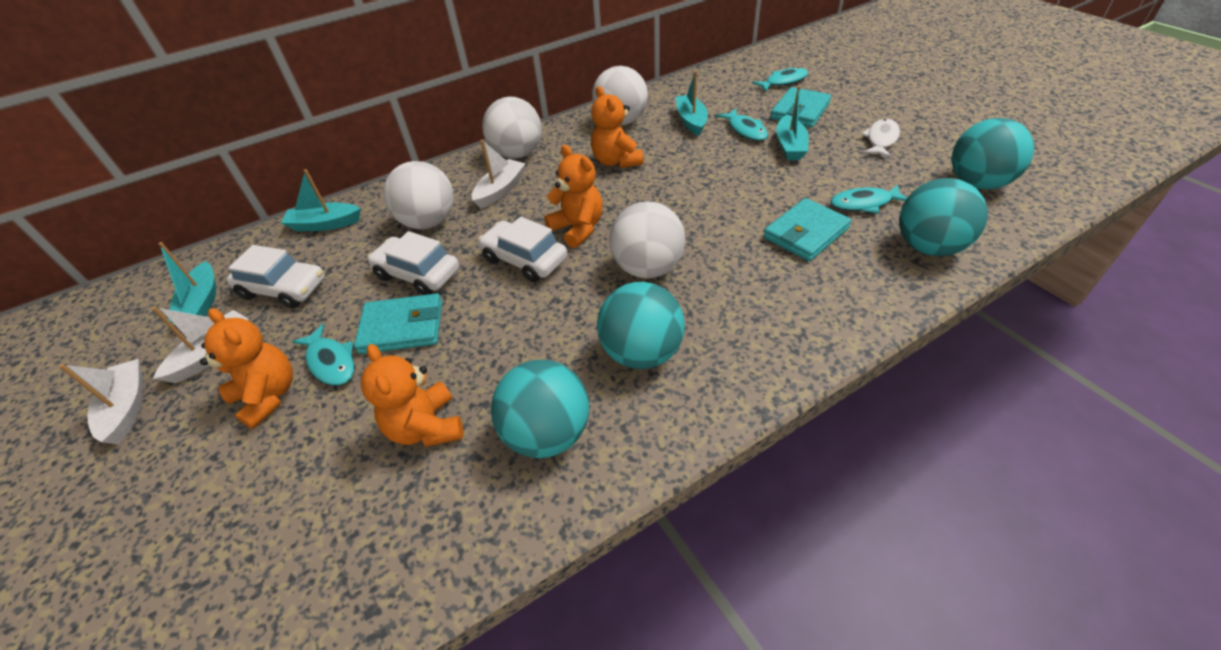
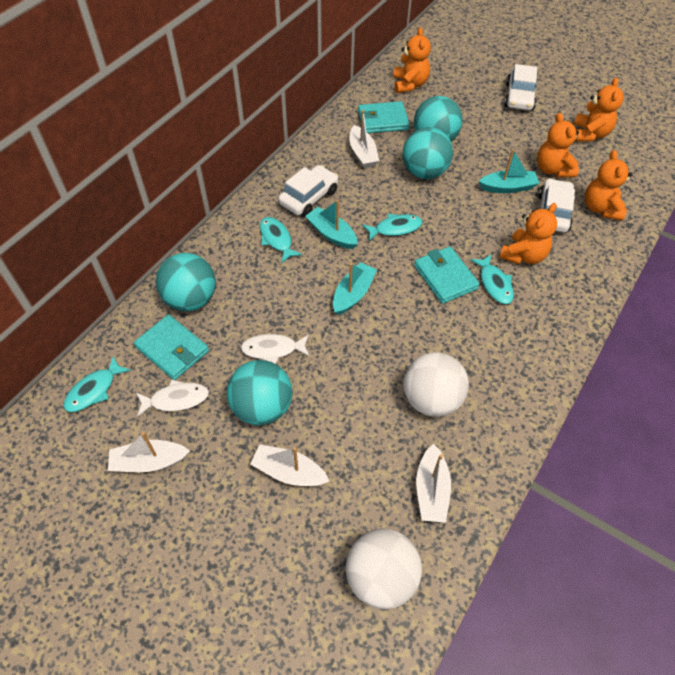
orange teddy bear: 4 -> 5
turquoise boat: 4 -> 3
white ball: 4 -> 2
white boat: 3 -> 4
white fish: 1 -> 2

